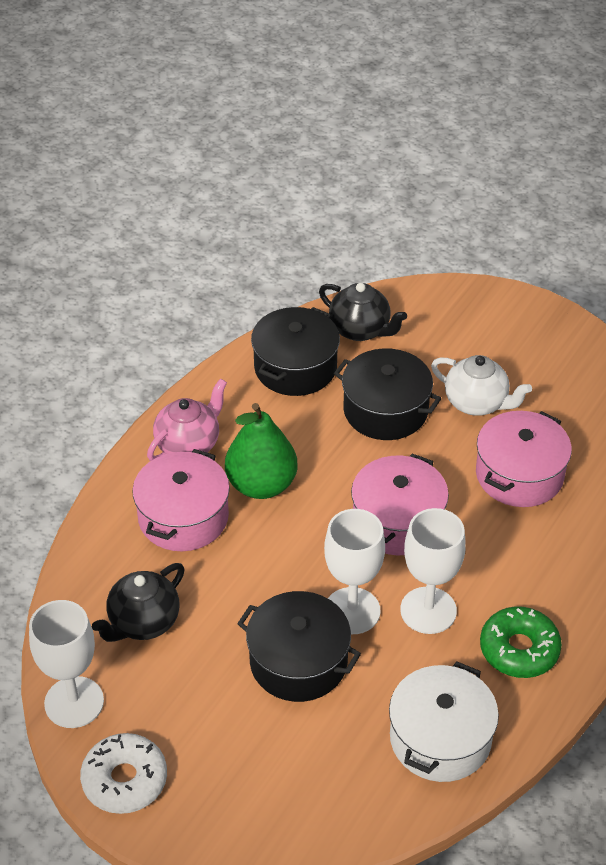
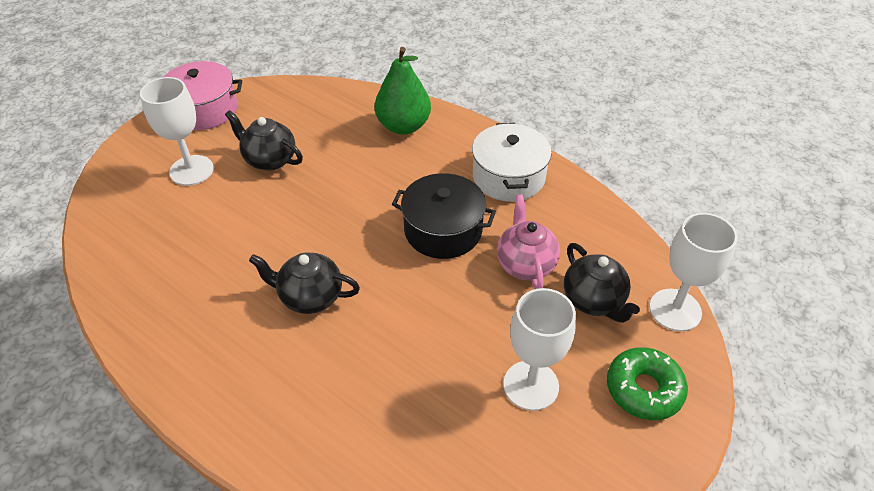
black pot: 3 -> 1
black teapot: 2 -> 3
pink pot: 3 -> 1
white donut: 1 -> 0
white teapot: 1 -> 0

